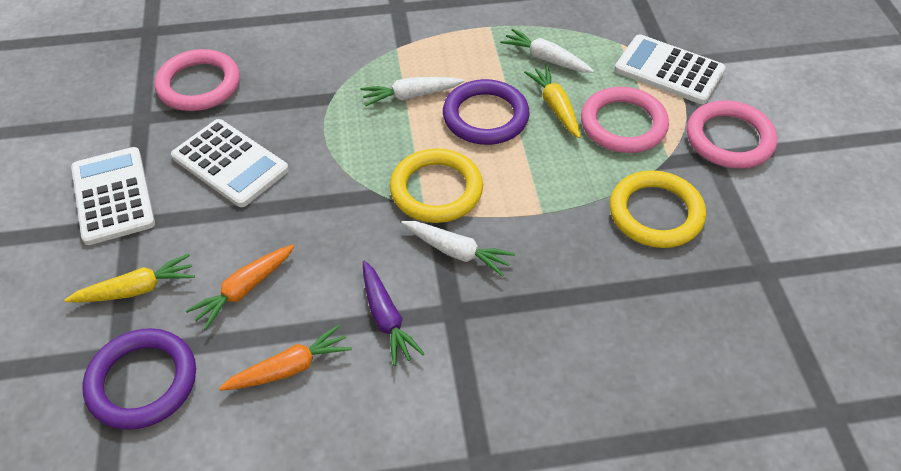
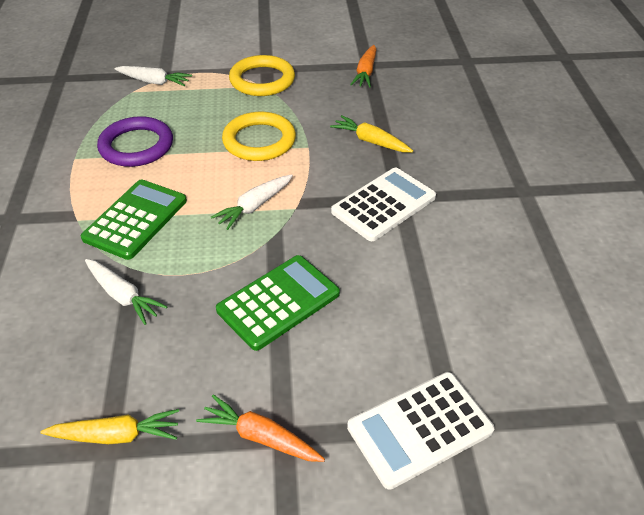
green calculator: 0 -> 2
pink ring: 3 -> 0
purple carrot: 1 -> 0
purple ring: 2 -> 1
white calculator: 3 -> 2

